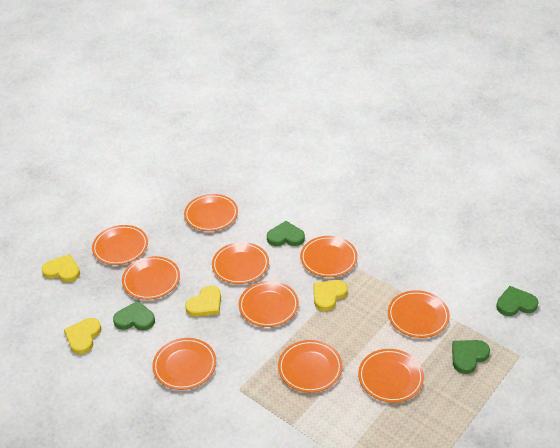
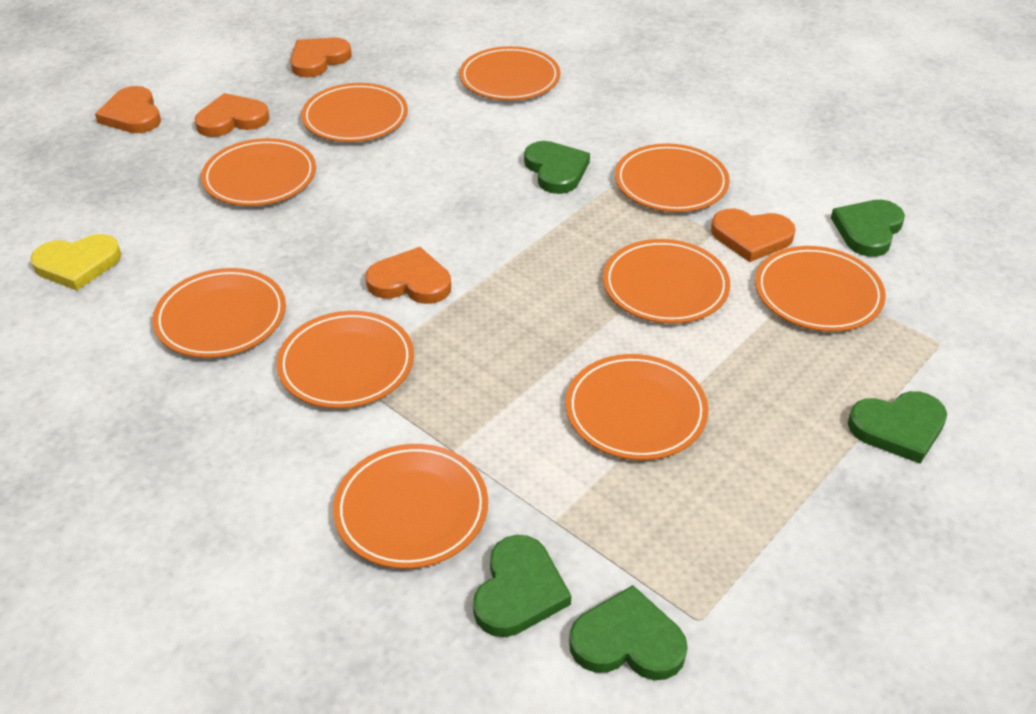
green heart: 4 -> 5
orange heart: 0 -> 5
yellow heart: 4 -> 1

